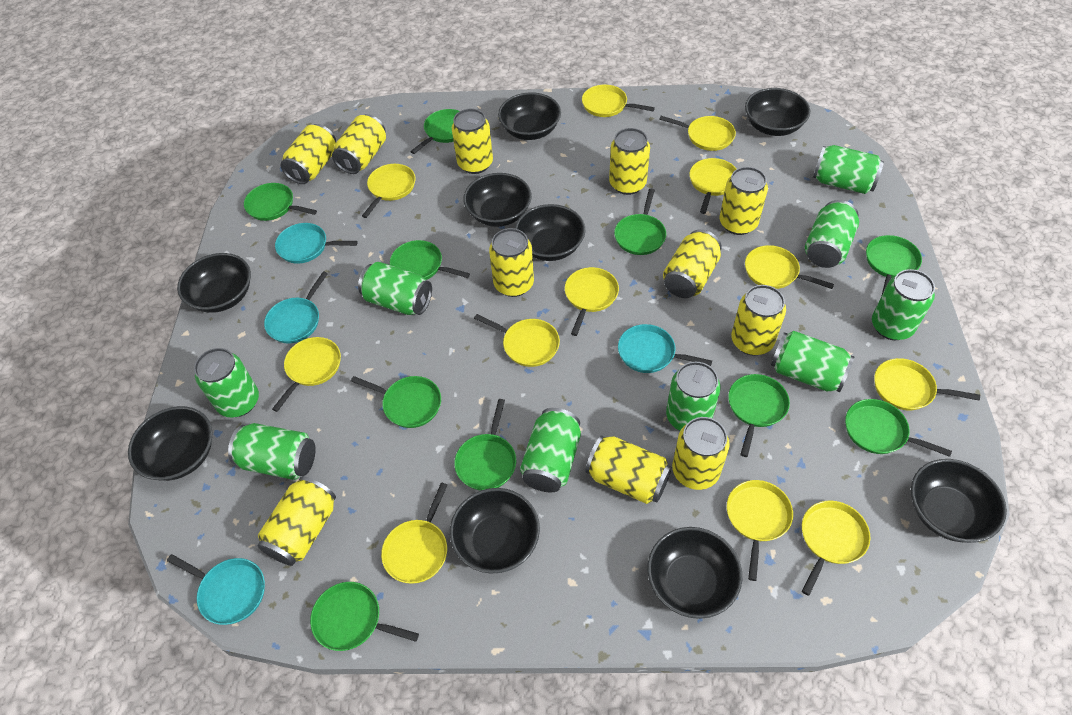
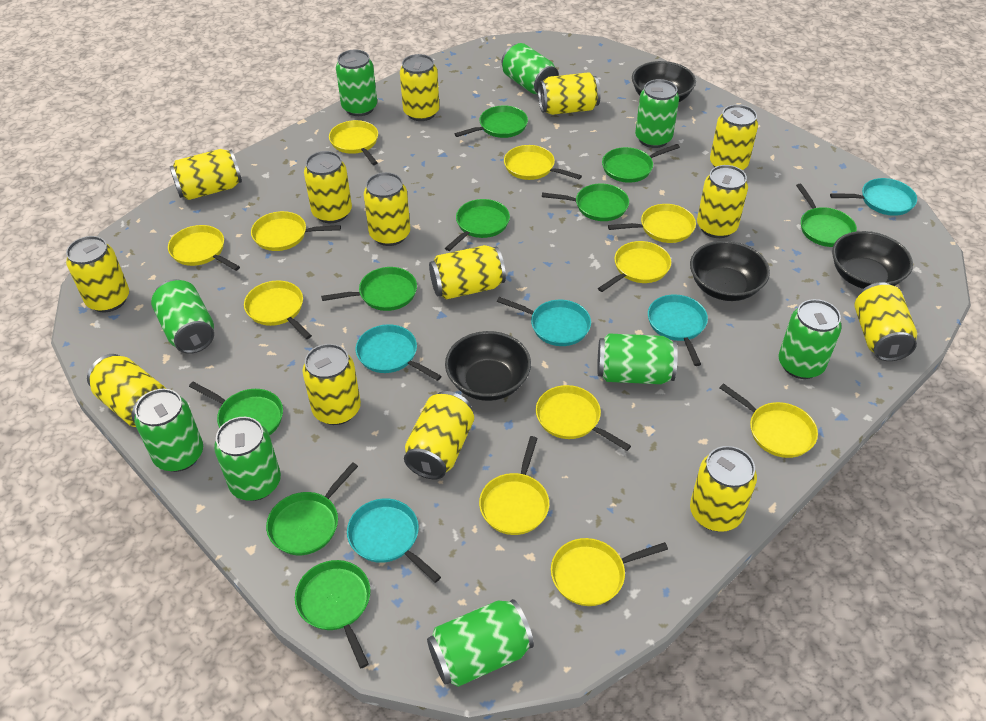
black bowl: 9 -> 4
green pan: 10 -> 9
turquoise pan: 4 -> 5
yellow can: 11 -> 14
yellow pan: 12 -> 11

